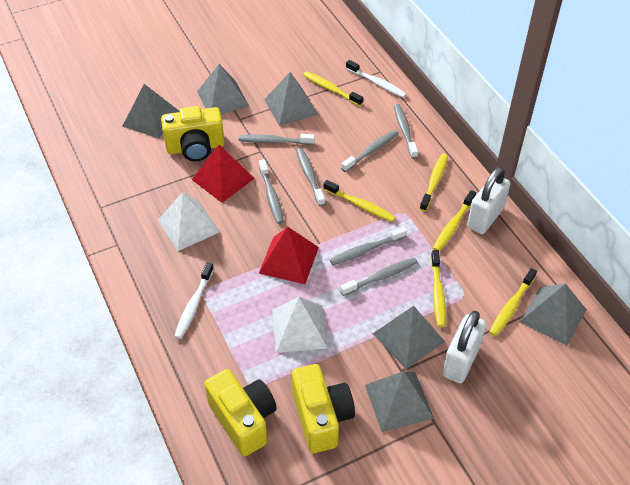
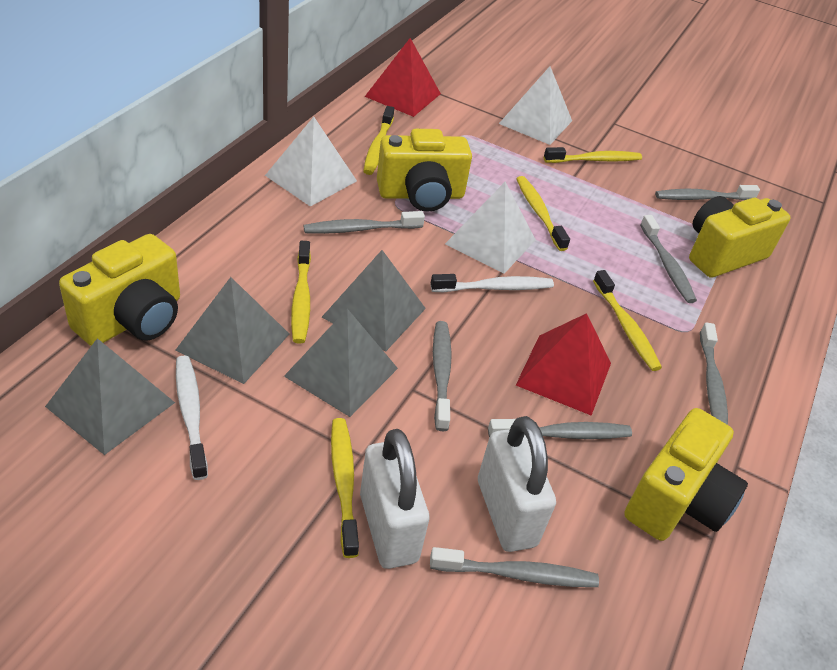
grey pyramid: 6 -> 4
white pyramid: 2 -> 3
yellow camera: 3 -> 4

